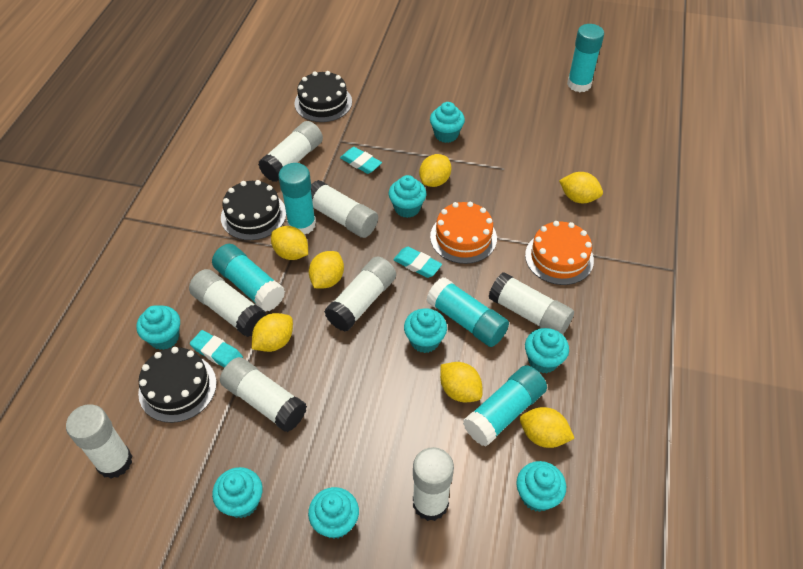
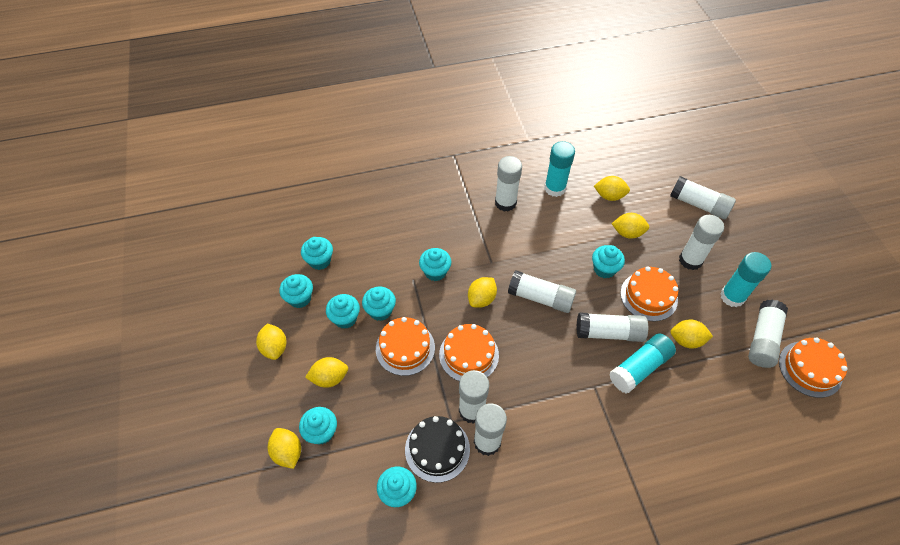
black cake: 3 -> 1
orange cake: 2 -> 4
turquoise eraser: 3 -> 0
turquoise glue stick: 5 -> 3

